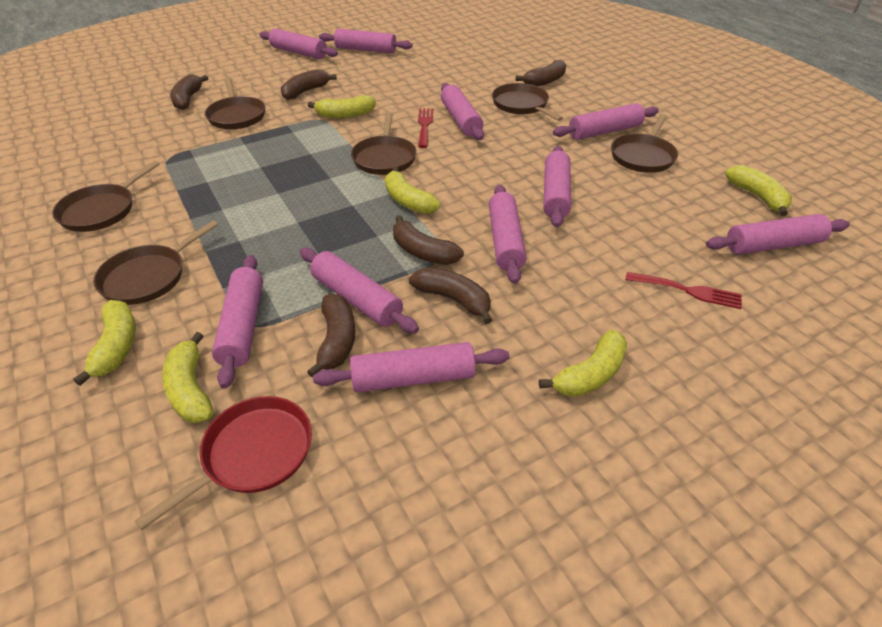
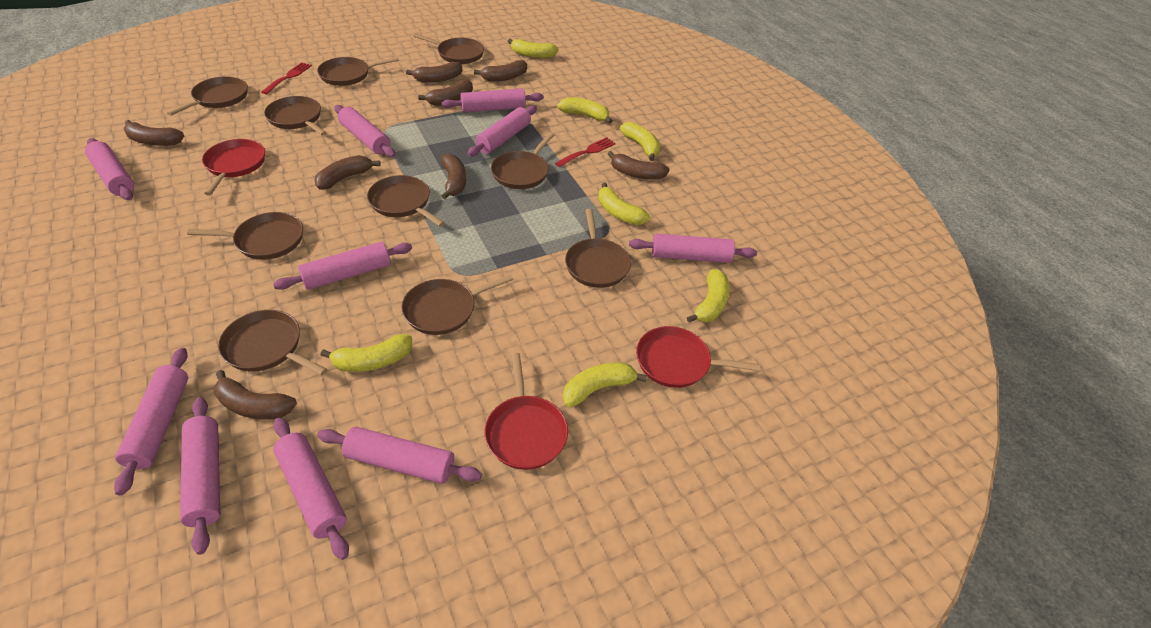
brown banana: 6 -> 8
brown pan: 6 -> 10
red pan: 1 -> 3
yellow banana: 6 -> 7

